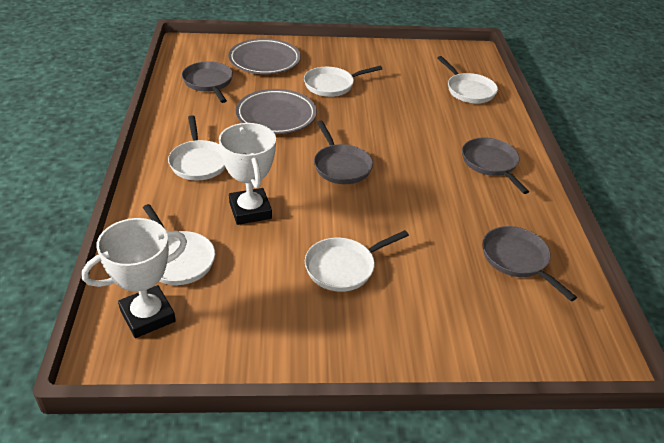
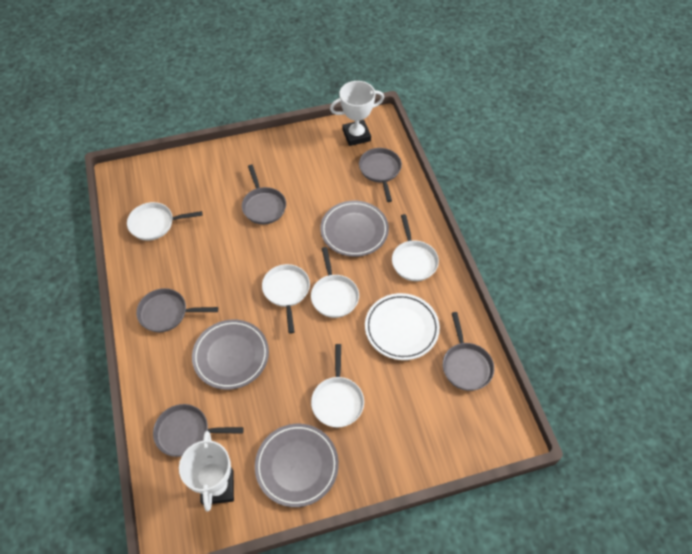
grey pan: 4 -> 5
grey plate: 2 -> 3
white plate: 0 -> 1

